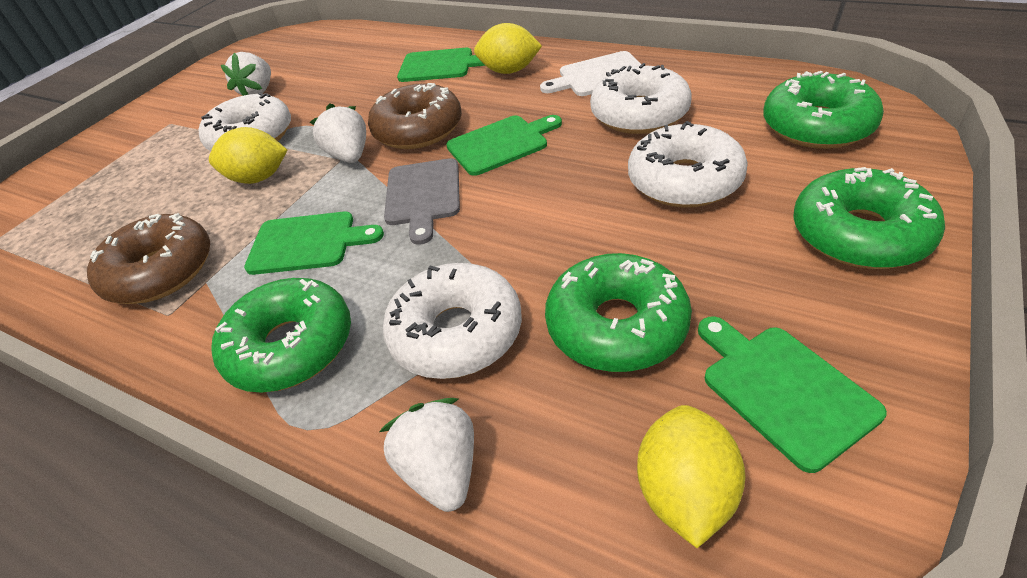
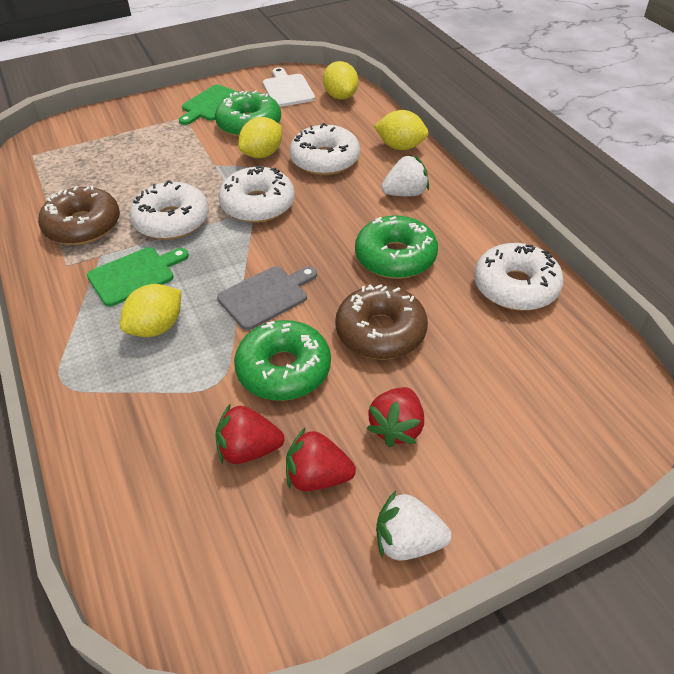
green cutting board: 4 -> 2
green donut: 4 -> 3
red strawberry: 0 -> 3
white strawberry: 3 -> 2
yellow lemon: 3 -> 4

